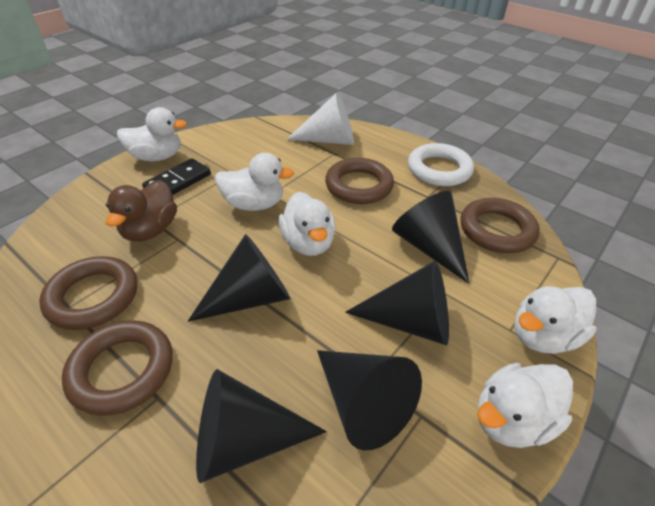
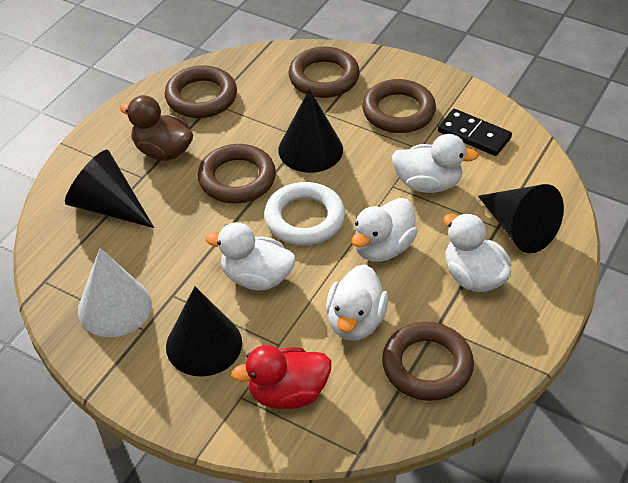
black cone: 5 -> 4
brown ring: 4 -> 5
red duck: 0 -> 1

